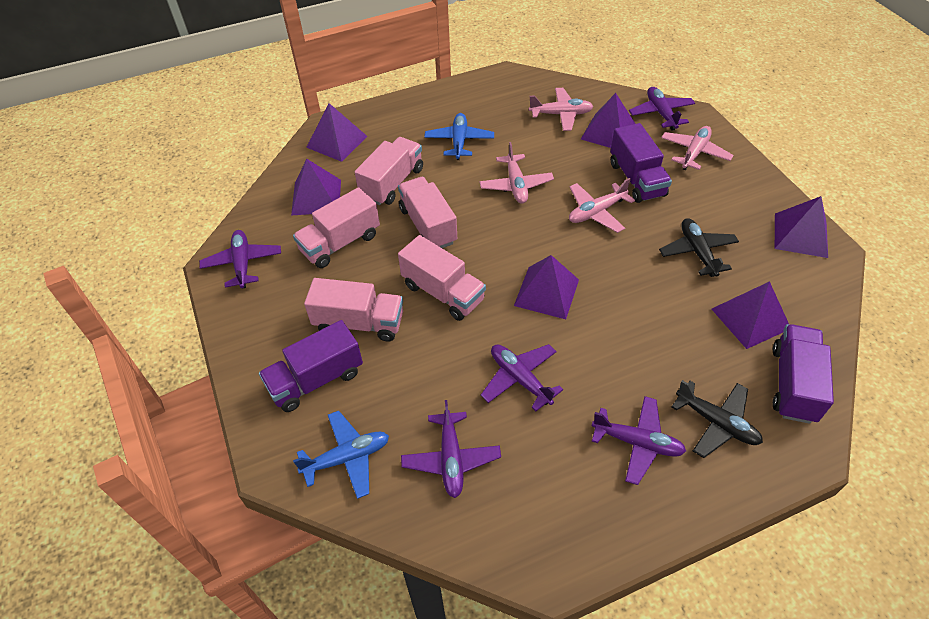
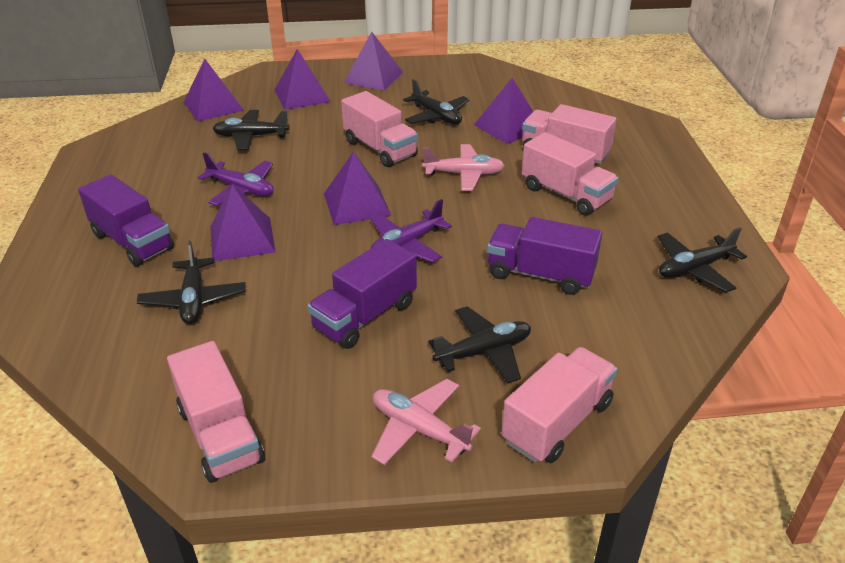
black plane: 2 -> 5
blue plane: 2 -> 0
pink plane: 4 -> 2
purple plane: 5 -> 2

